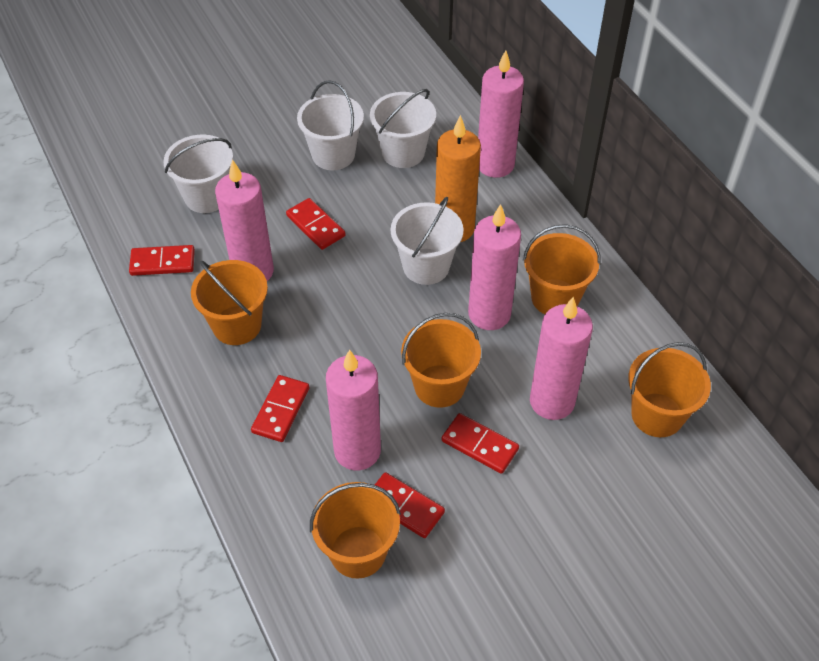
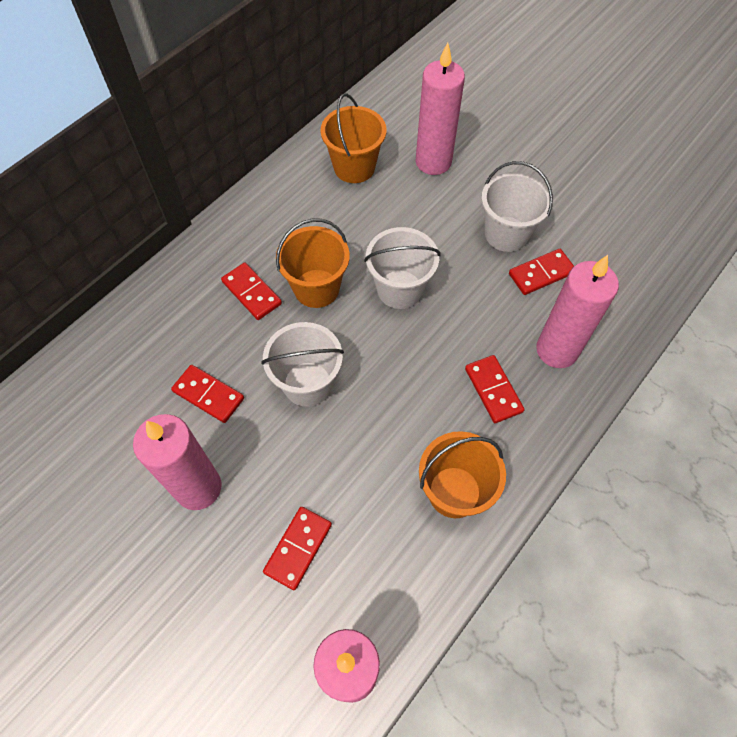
orange bucket: 5 -> 3
orange candle: 1 -> 0
pink candle: 5 -> 4
white bucket: 4 -> 3

